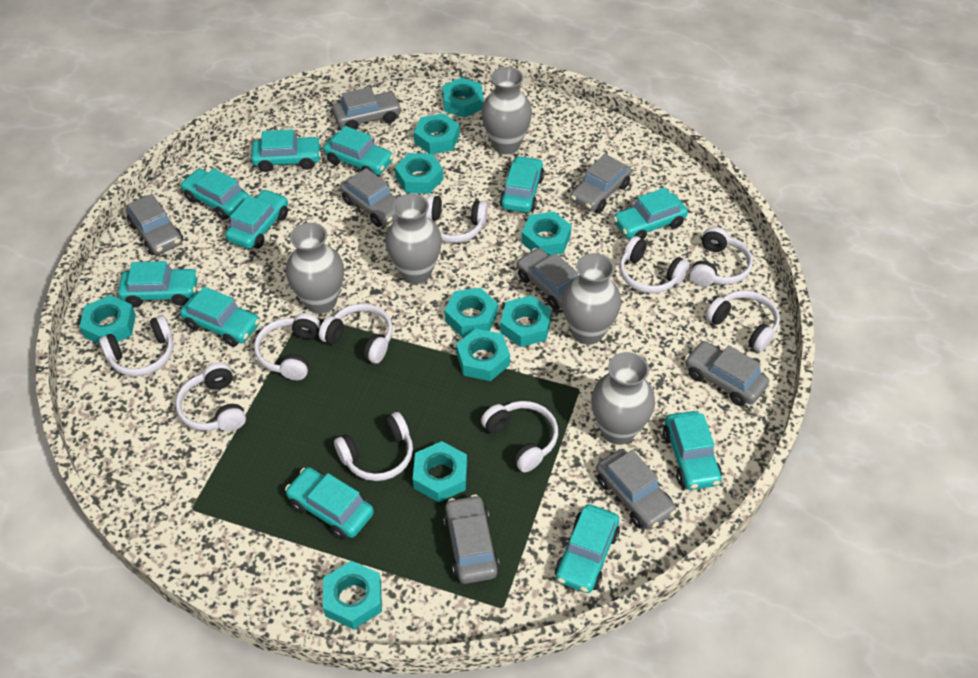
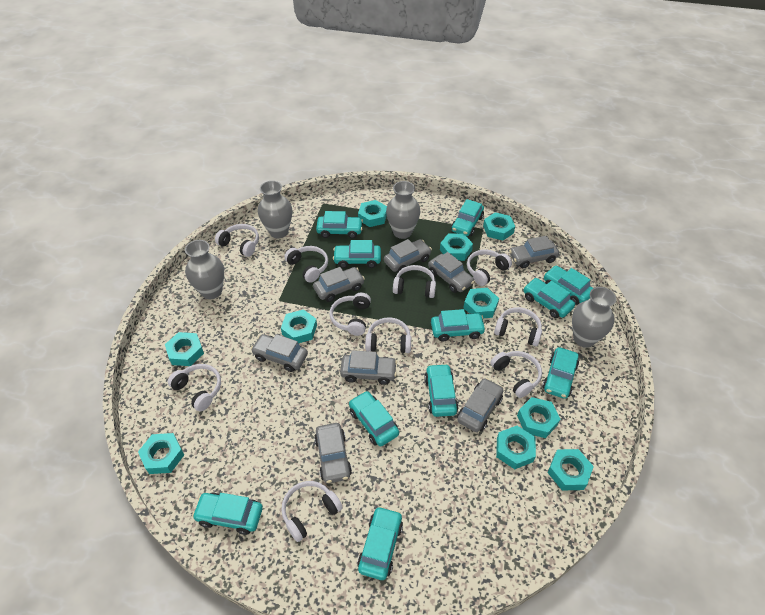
grey vase: 5 -> 4

